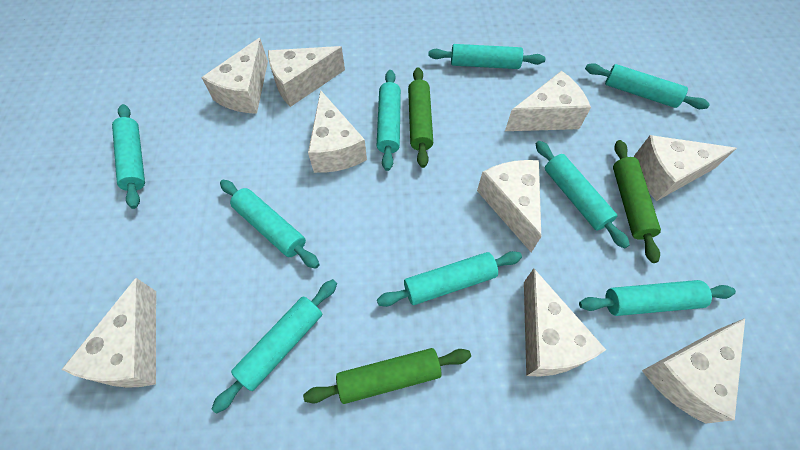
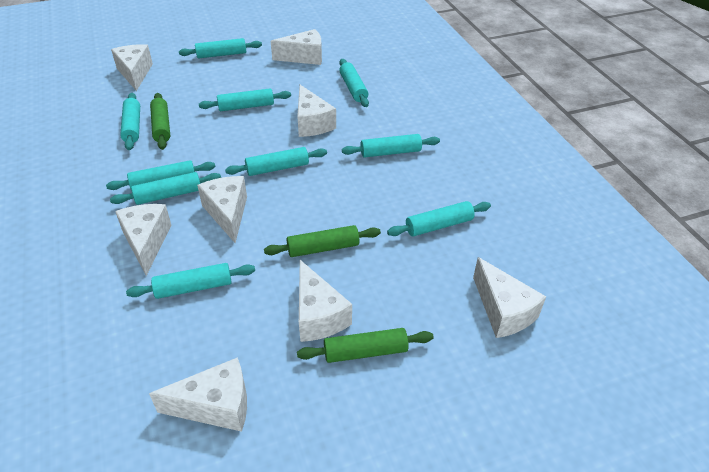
turquoise rolling pin: 9 -> 10
white cheese: 9 -> 8

